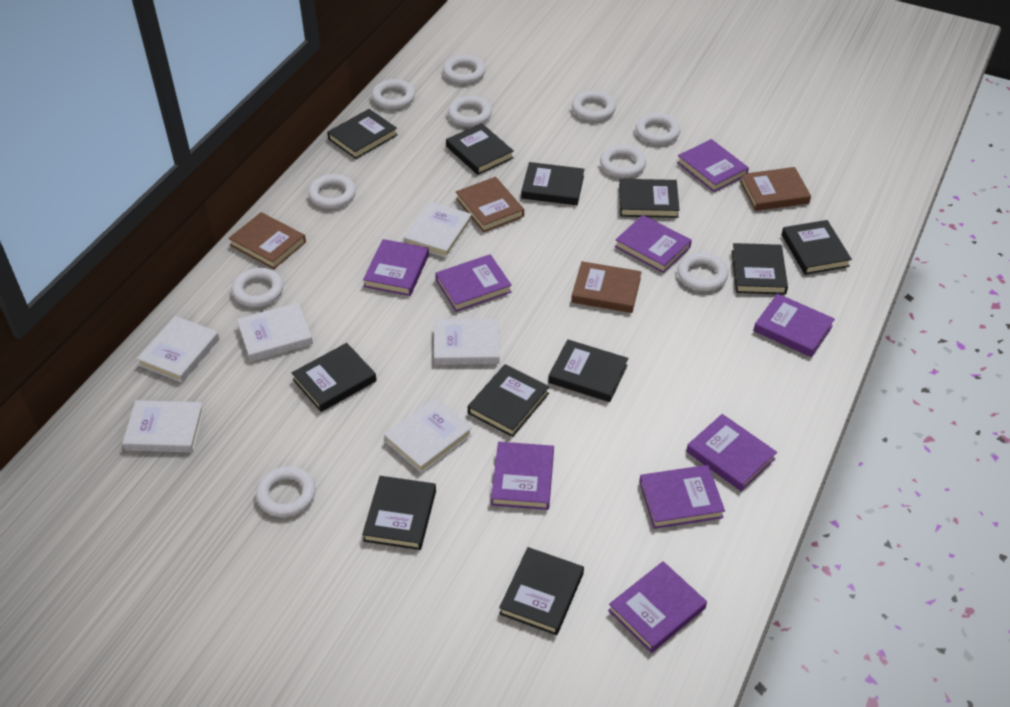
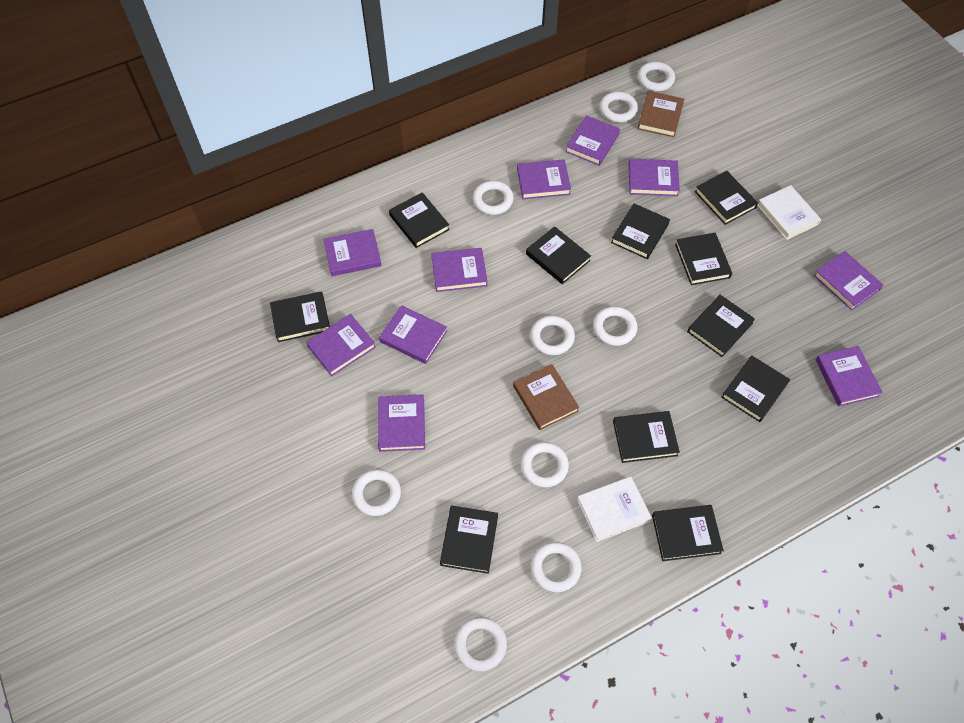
brown book: 4 -> 2
purple book: 9 -> 10
white book: 6 -> 2
white ring: 10 -> 9

